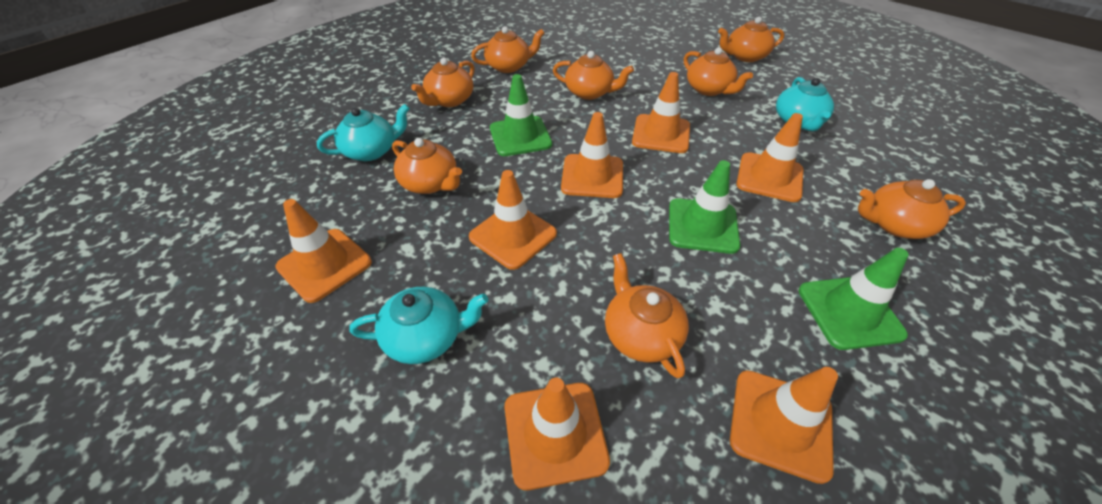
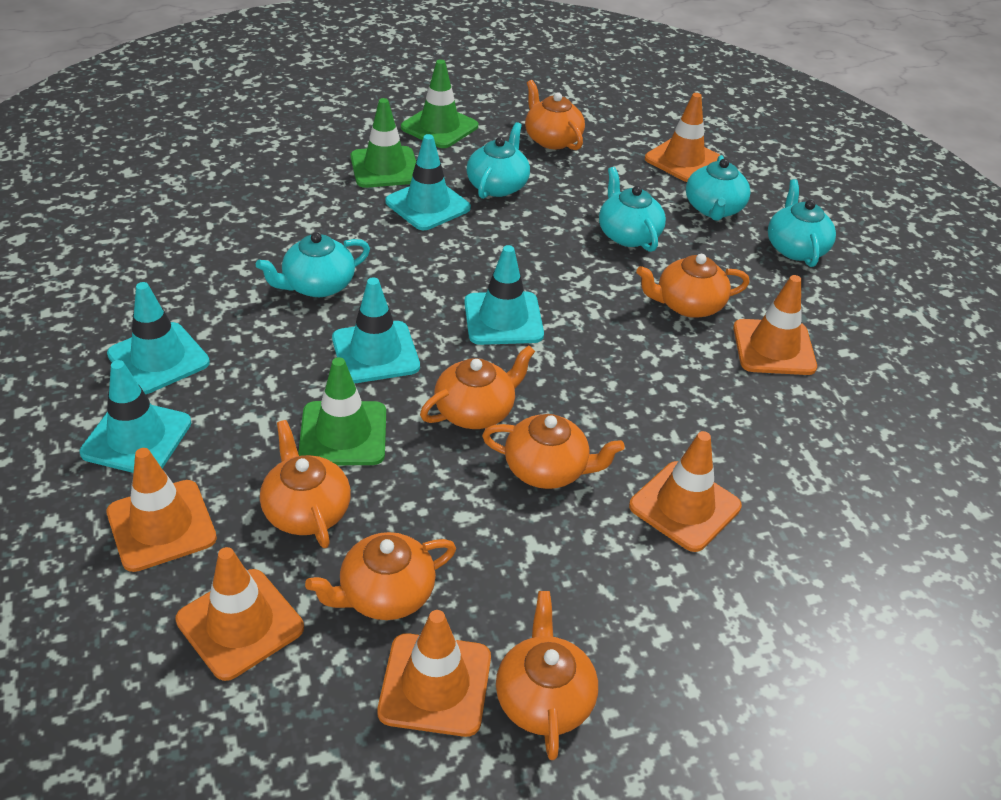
orange teapot: 8 -> 7
orange traffic cone: 7 -> 6
turquoise teapot: 3 -> 5
turquoise traffic cone: 0 -> 5

